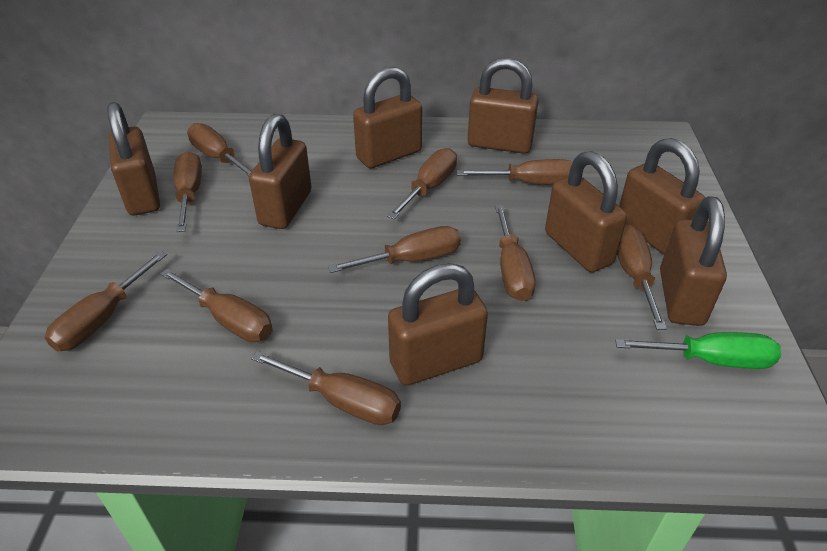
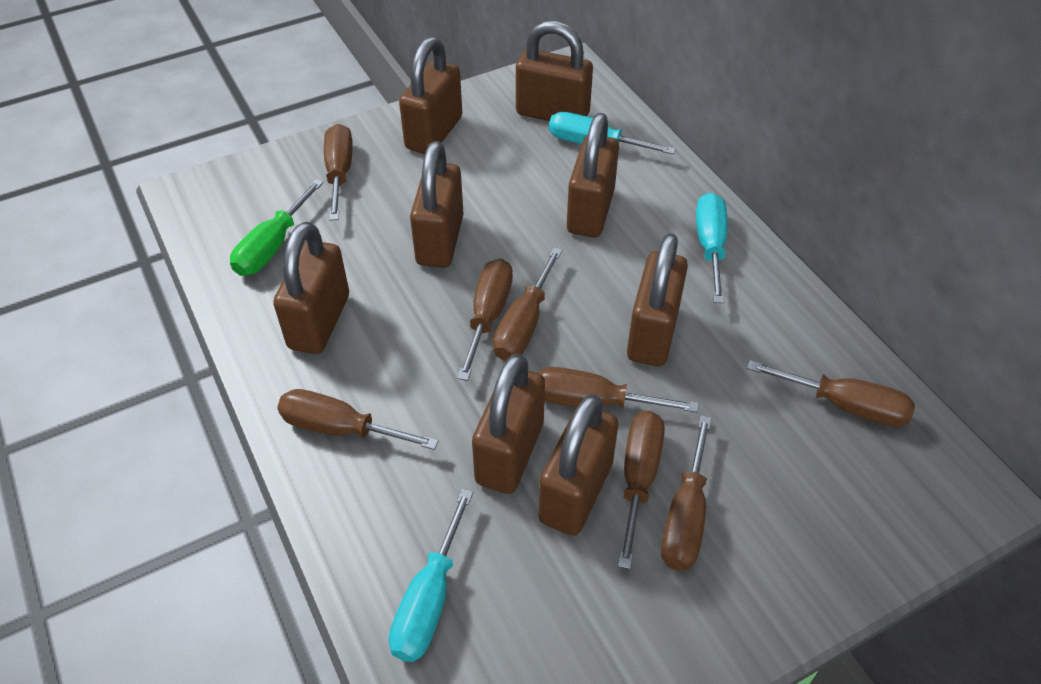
brown screwdriver: 10 -> 8
turquoise screwdriver: 0 -> 3

